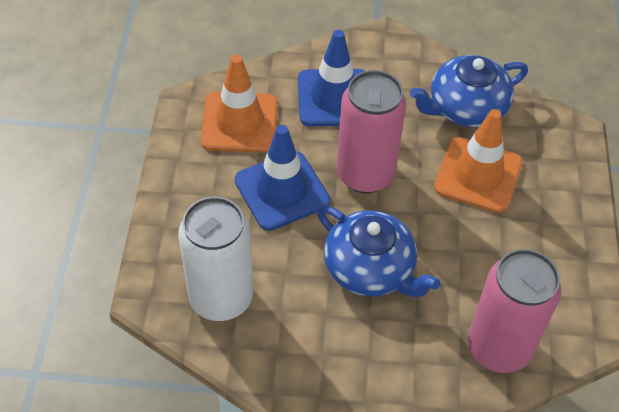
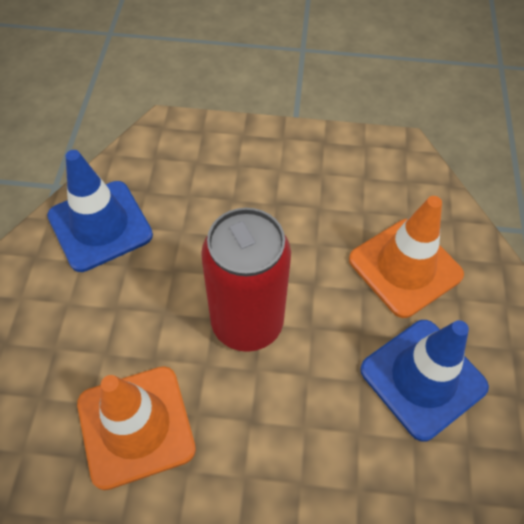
blue teapot: 2 -> 0
pink can: 2 -> 0
red can: 0 -> 1
white can: 1 -> 0

